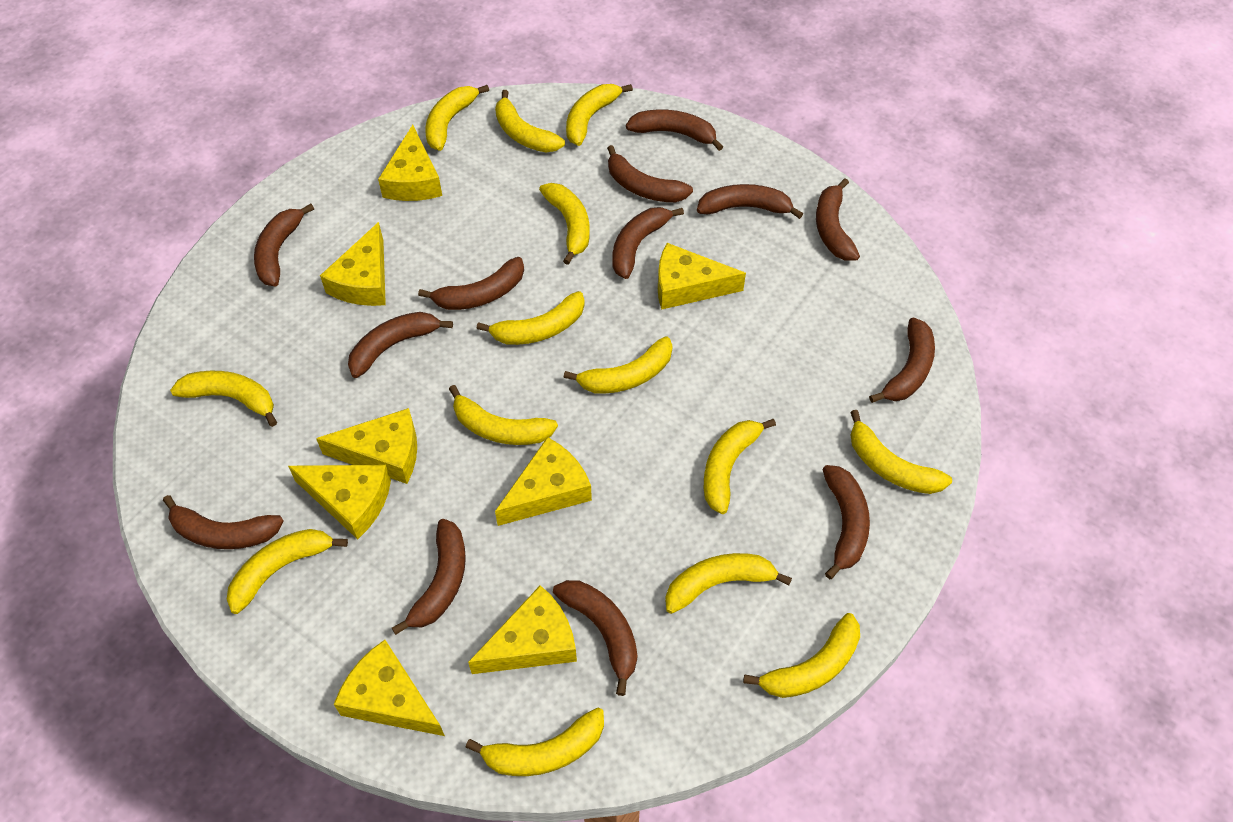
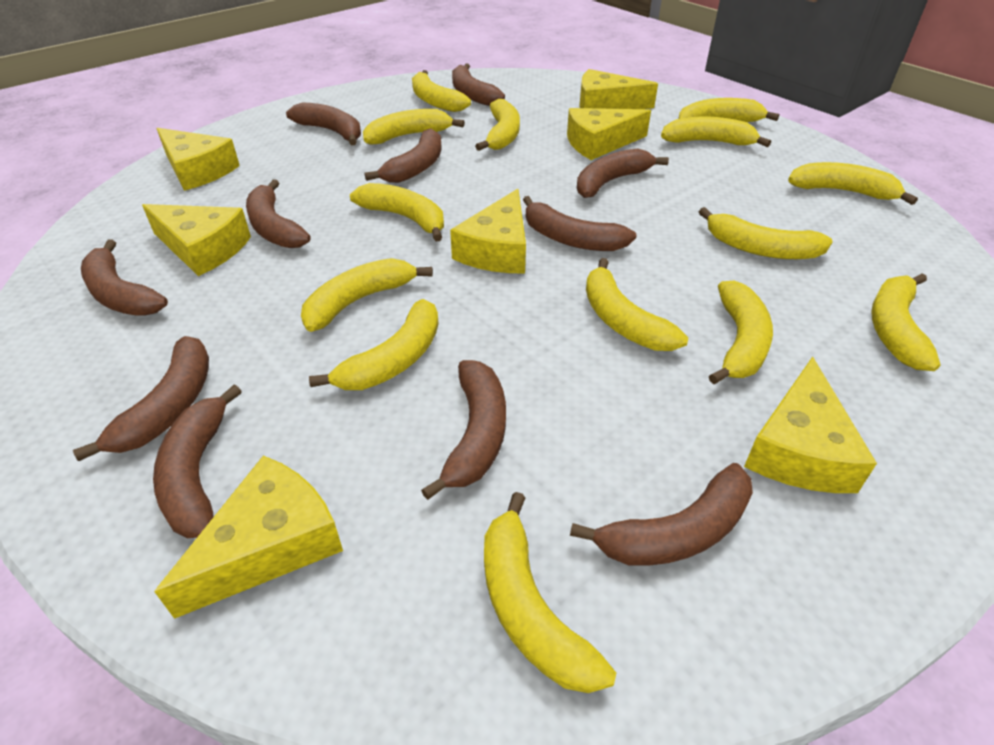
brown banana: 13 -> 11
yellow cheese: 8 -> 7

